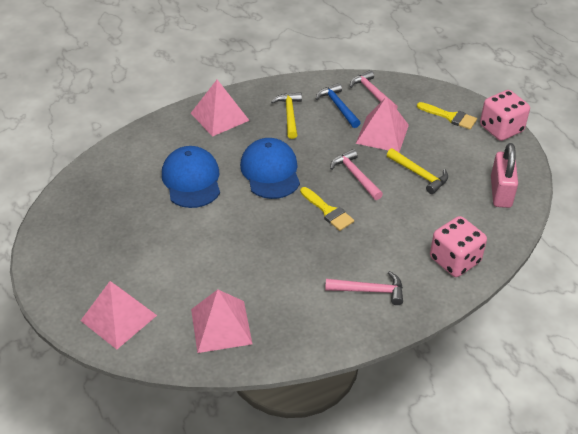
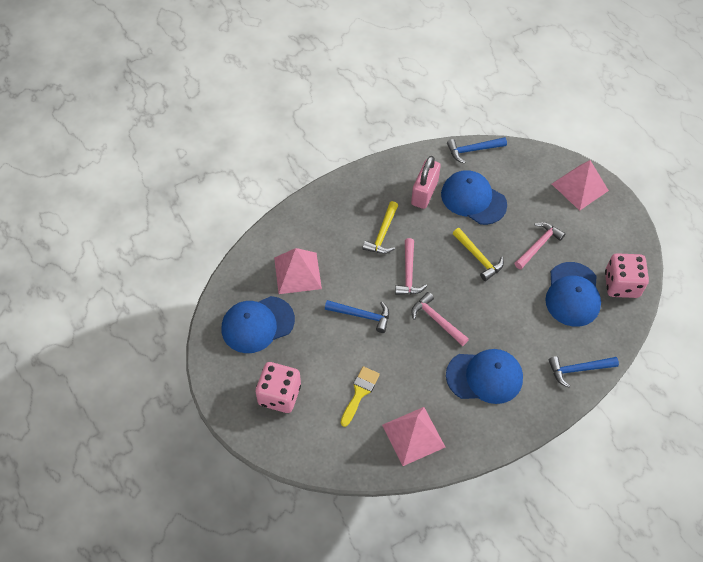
blue cap: 2 -> 4
blue hammer: 1 -> 3
pink pyramid: 4 -> 3
yellow brush: 2 -> 1

